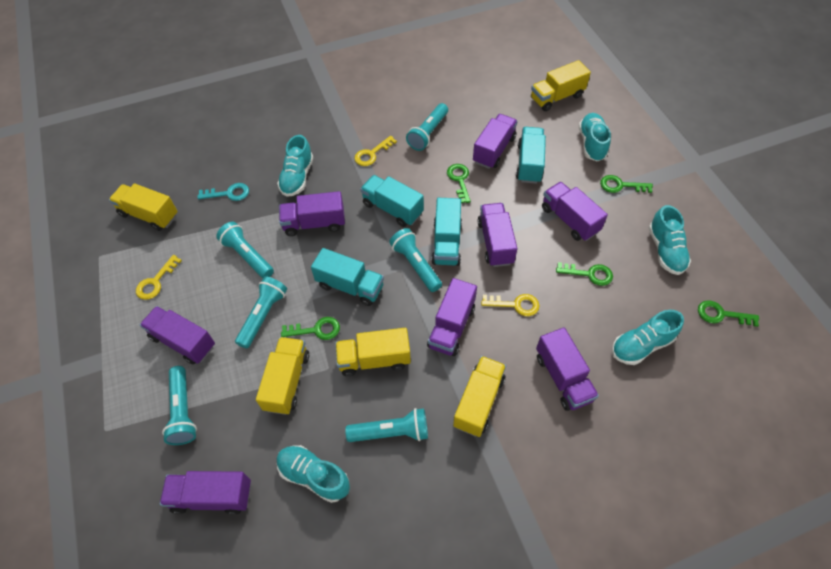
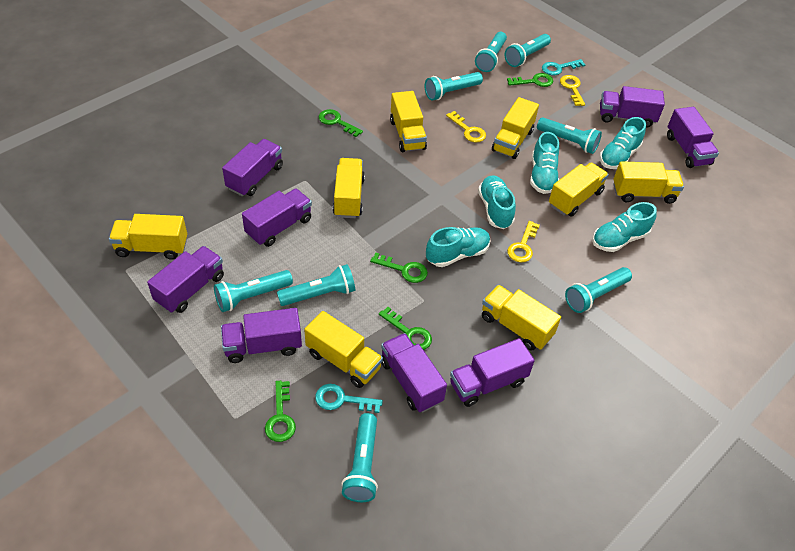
turquoise flashlight: 6 -> 8
turquoise key: 1 -> 2
turquoise truck: 4 -> 0
yellow truck: 5 -> 8

